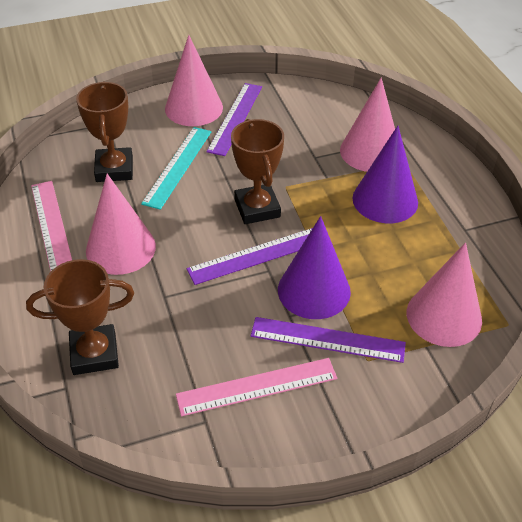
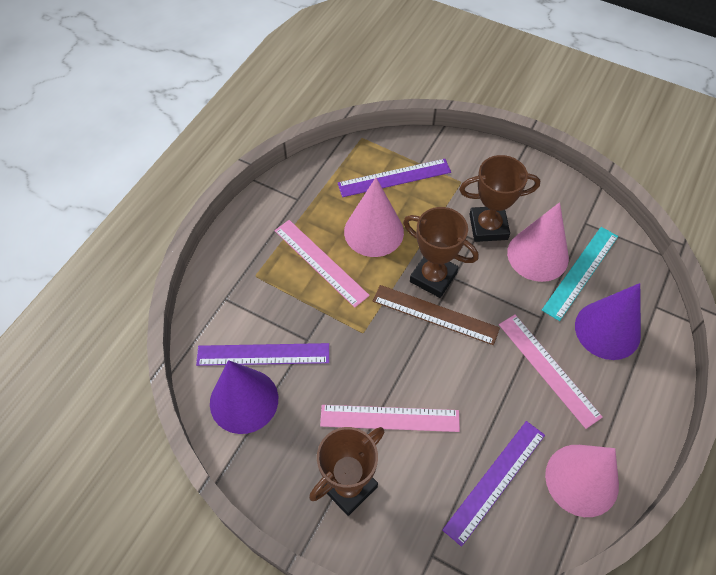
brown ruler: 0 -> 1
pink cone: 4 -> 3
pink ruler: 2 -> 3

